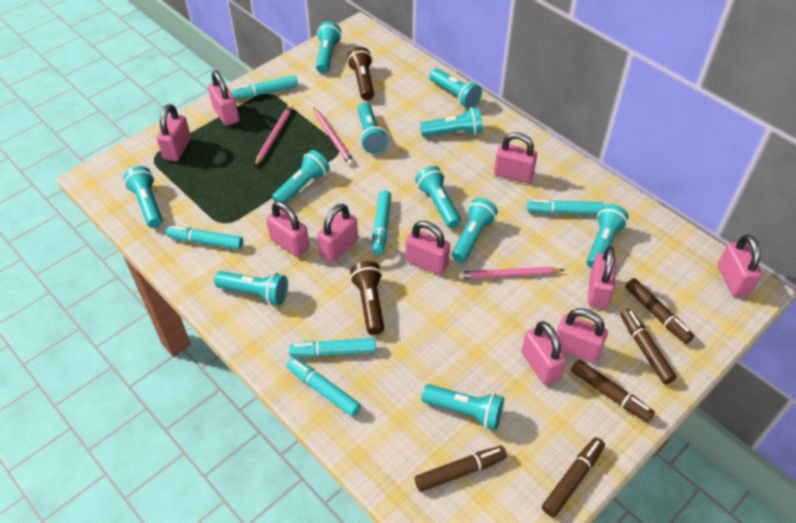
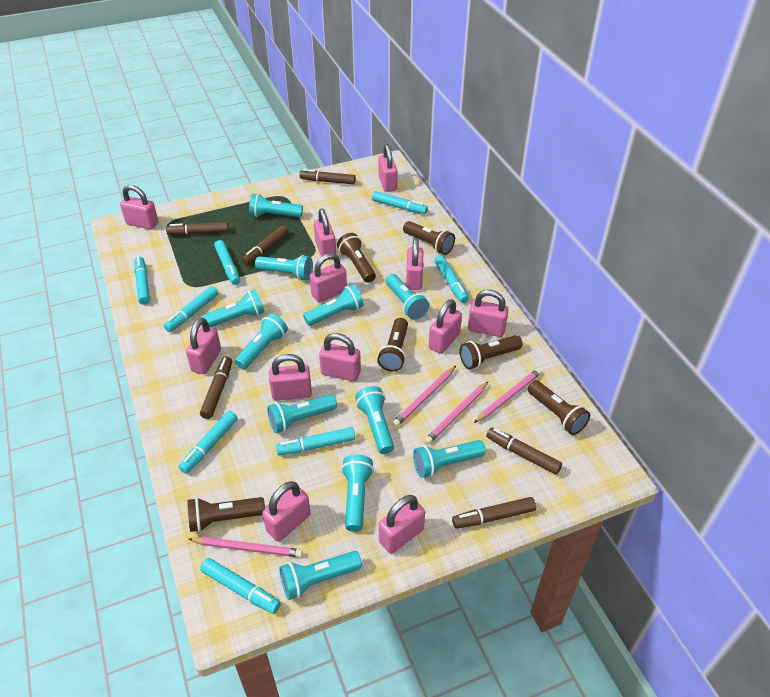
brown flashlight: 2 -> 6
brown marker: 5 -> 6
pink padlock: 10 -> 12
pink pencil: 3 -> 4
turquoise marker: 6 -> 8

